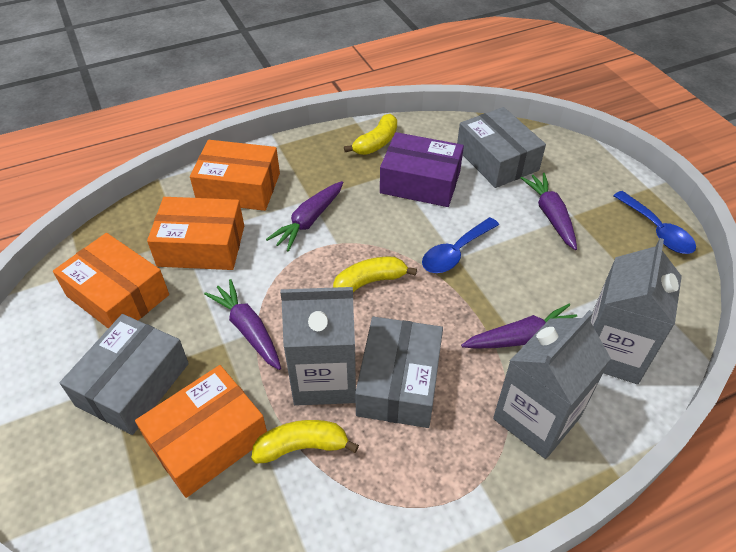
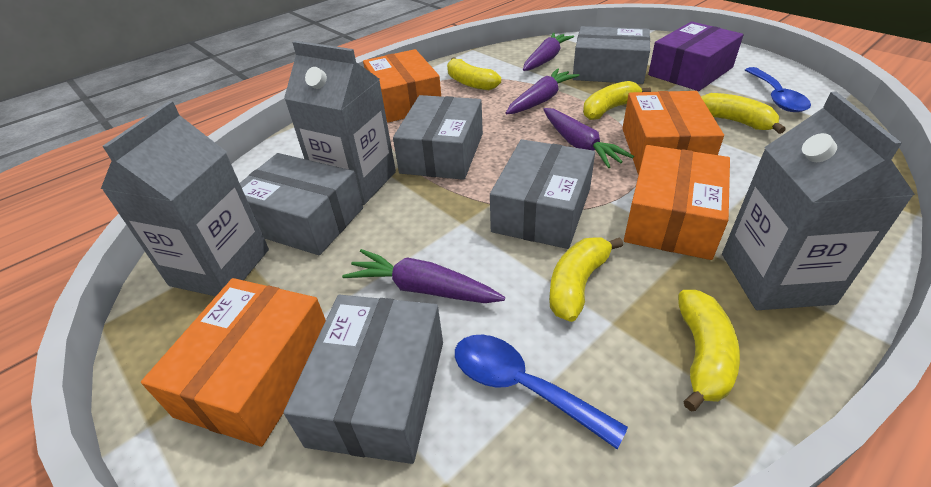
grey box: 3 -> 5
yellow banana: 3 -> 5

